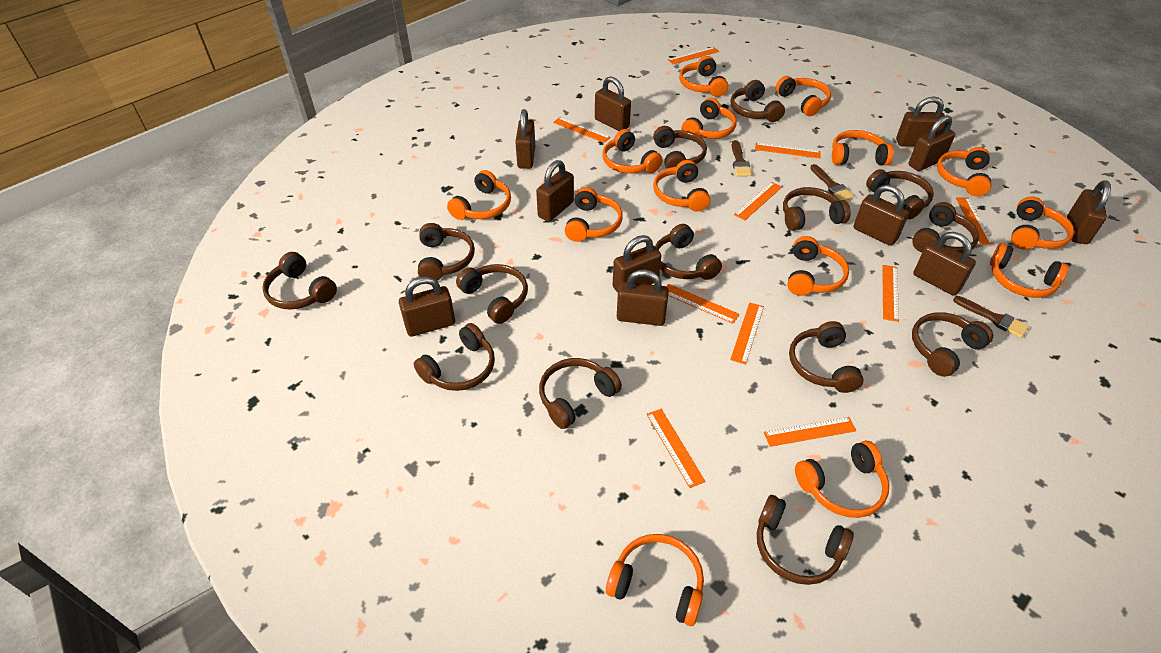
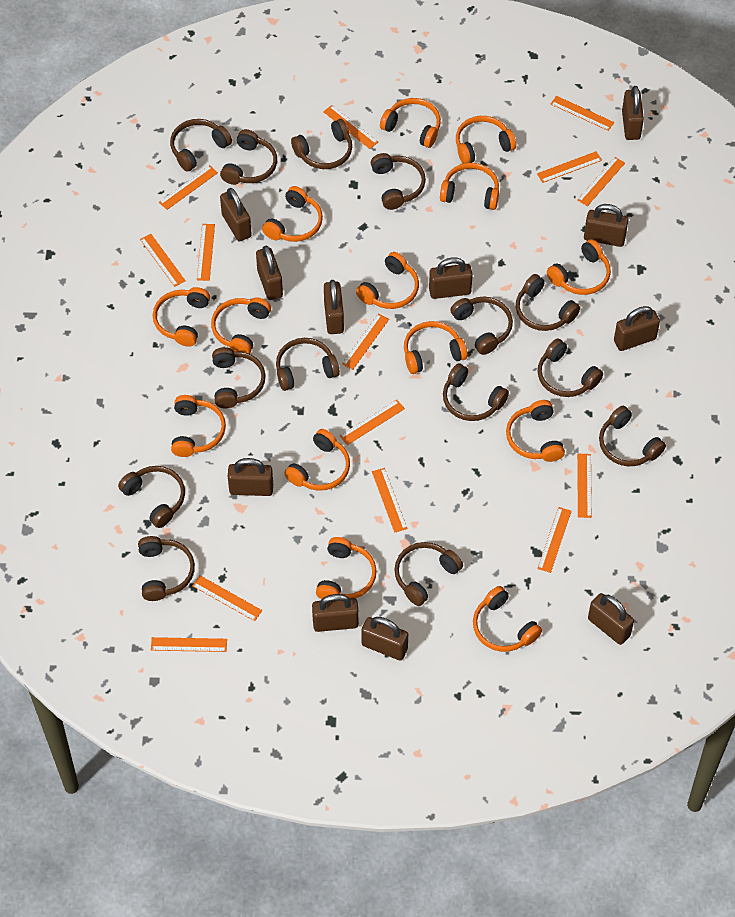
brown brush: 3 -> 0
orange ruler: 10 -> 14

